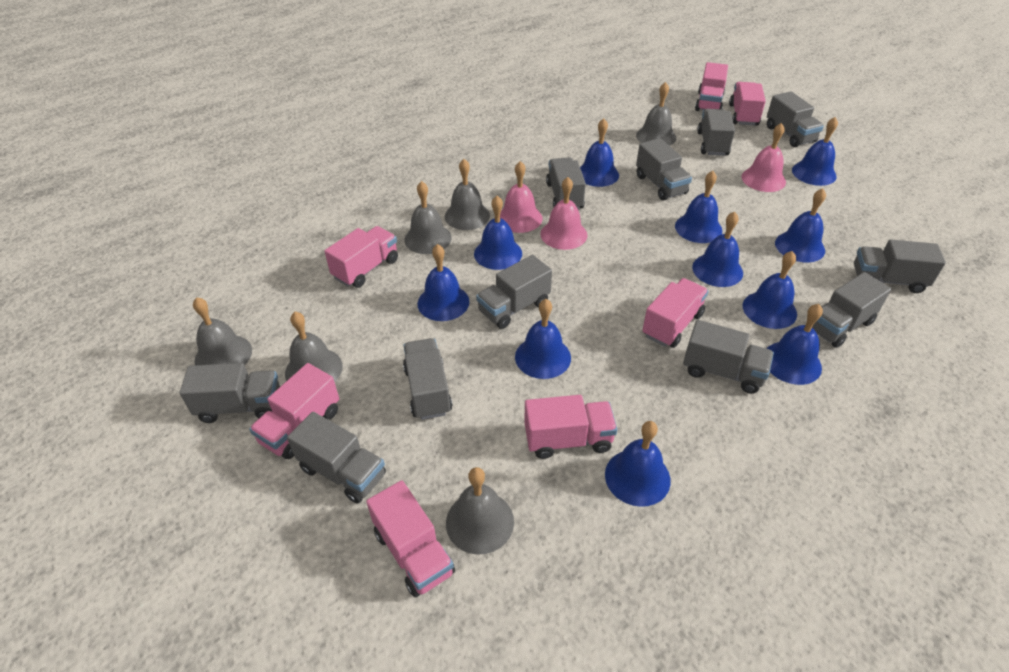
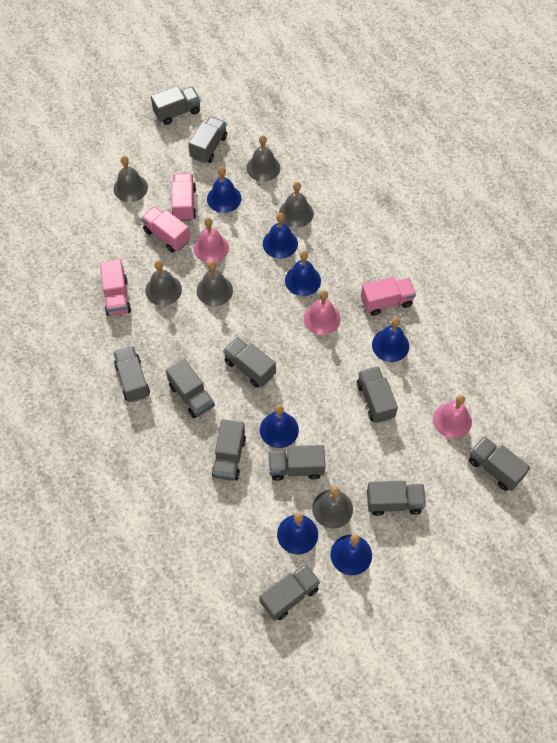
blue bell: 11 -> 7
pink truck: 7 -> 4

